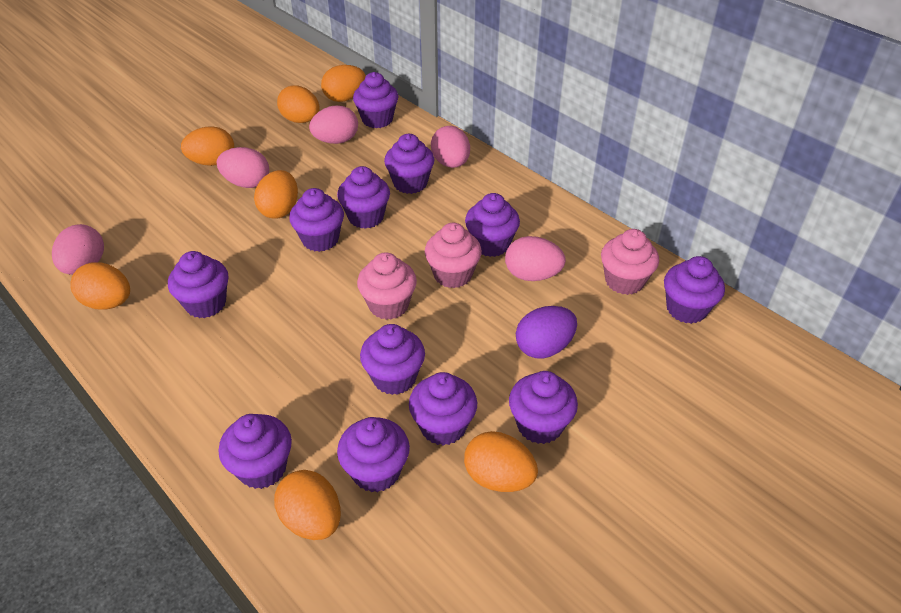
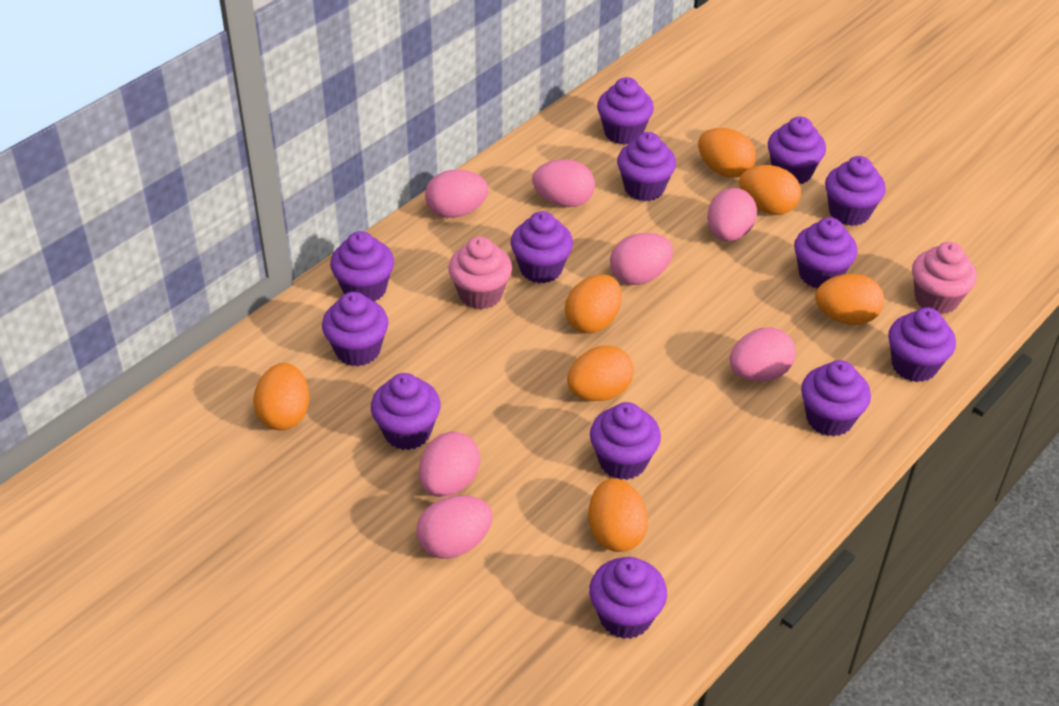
pink cupcake: 3 -> 2
pink egg: 5 -> 7
purple cupcake: 12 -> 13
purple egg: 1 -> 0

